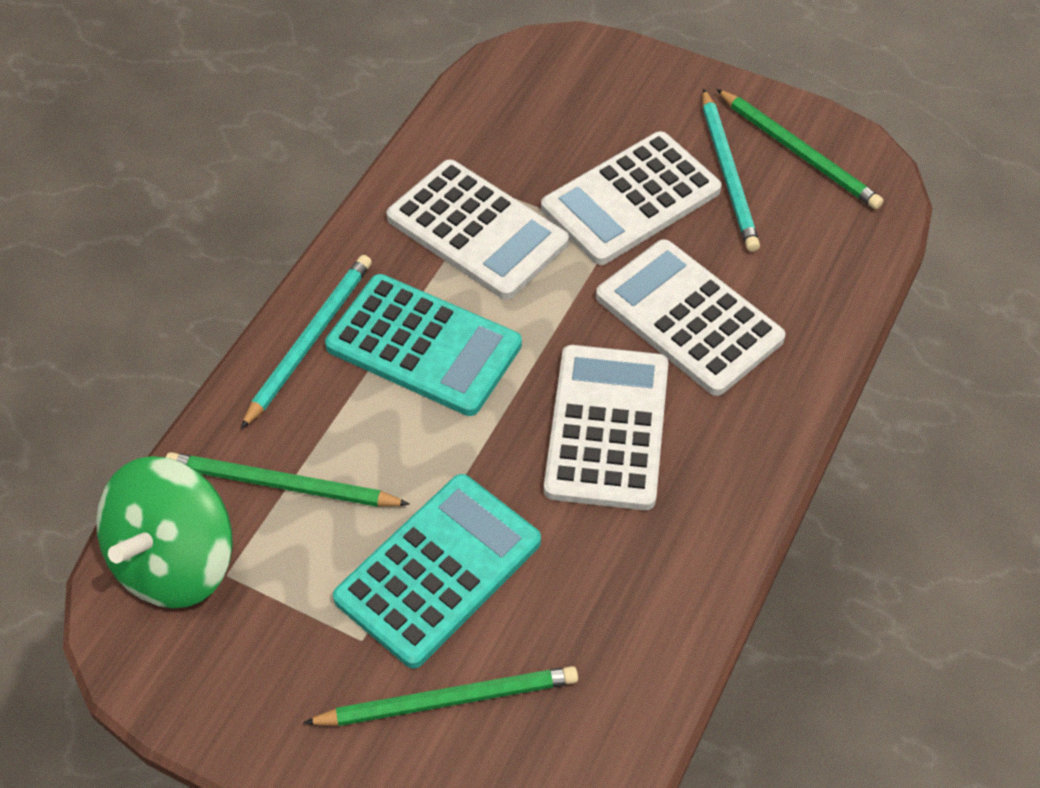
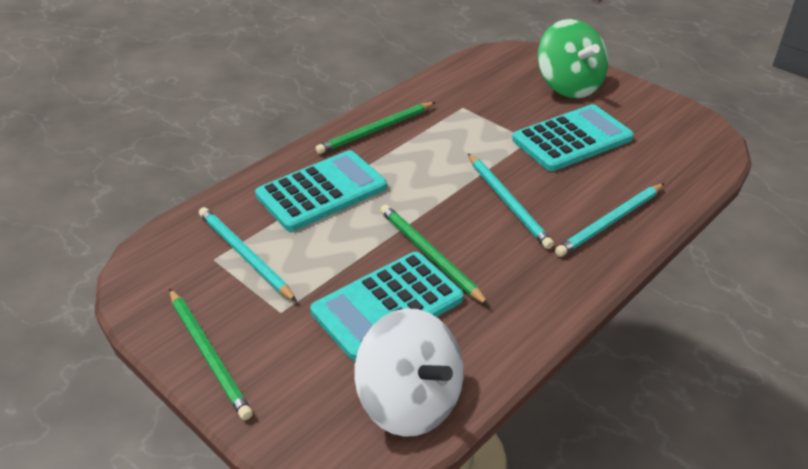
turquoise calculator: 2 -> 3
turquoise pencil: 2 -> 3
white calculator: 4 -> 0
white spinning top: 0 -> 1

